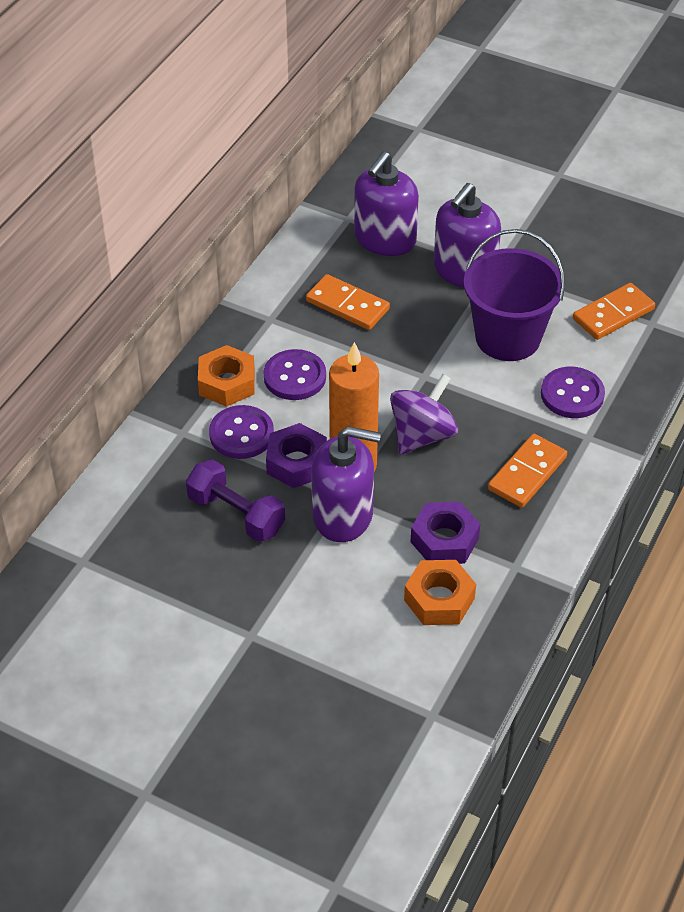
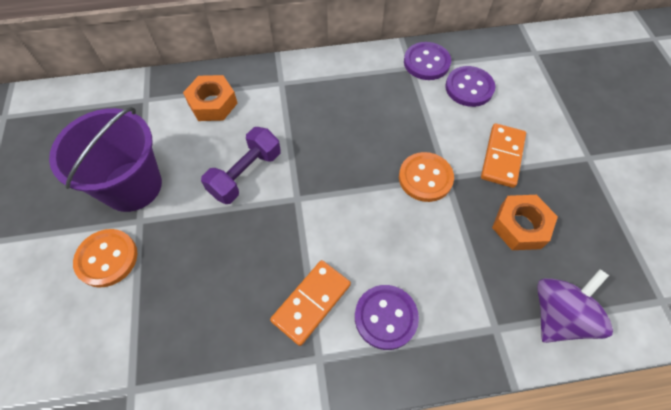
orange button: 0 -> 2
orange candle: 1 -> 0
orange domino: 3 -> 2
purple nut: 2 -> 0
purple soap dispenser: 3 -> 0

